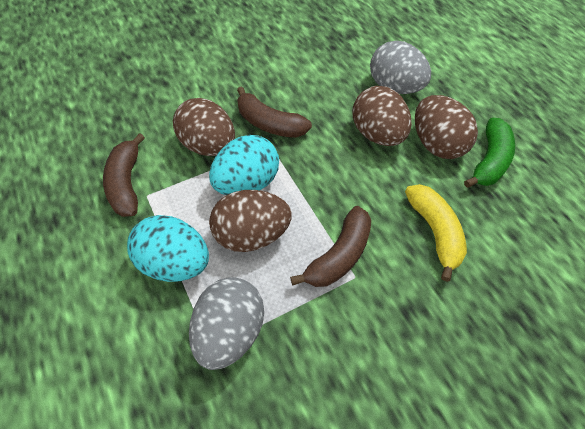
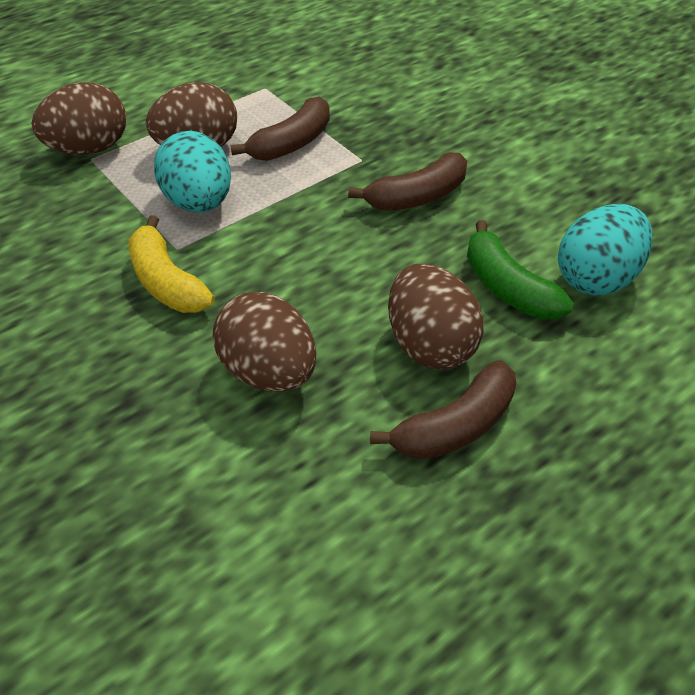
grey egg: 2 -> 0

